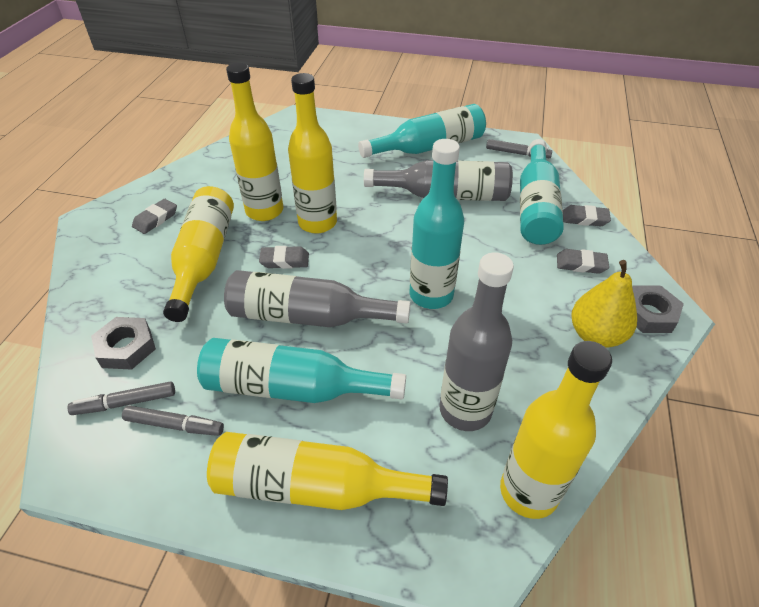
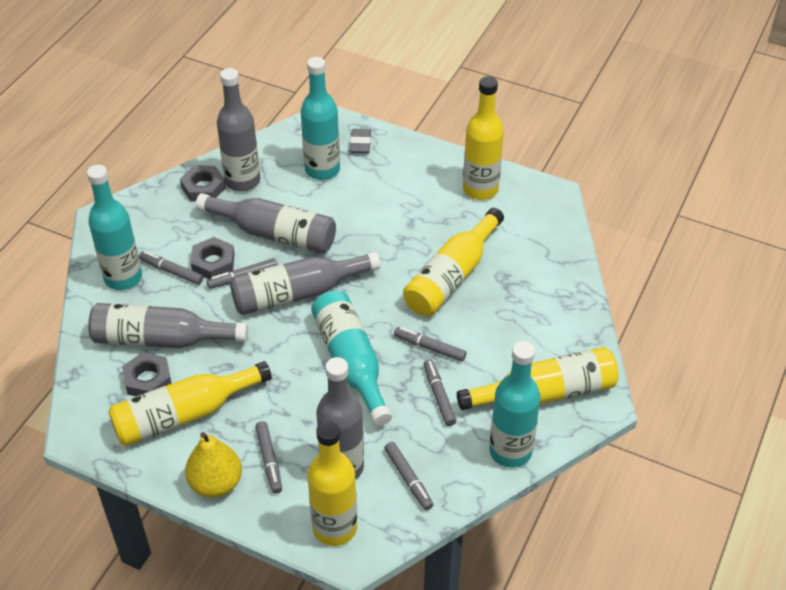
grey bottle: 3 -> 5
grey eraser: 4 -> 1
grey marker: 3 -> 6
grey nut: 2 -> 3

